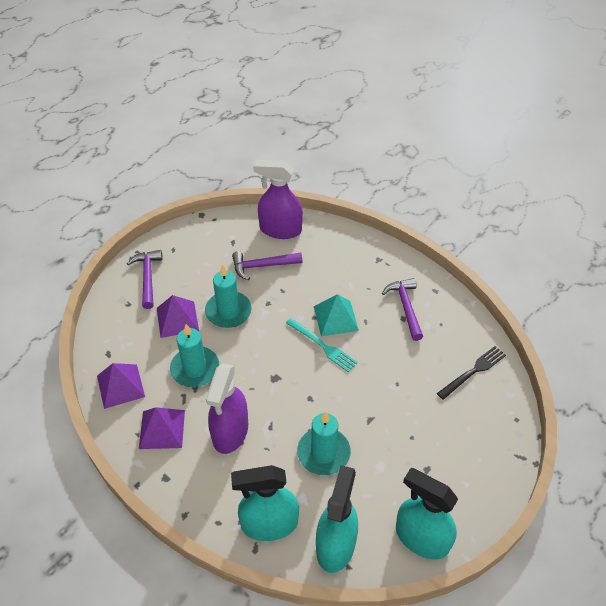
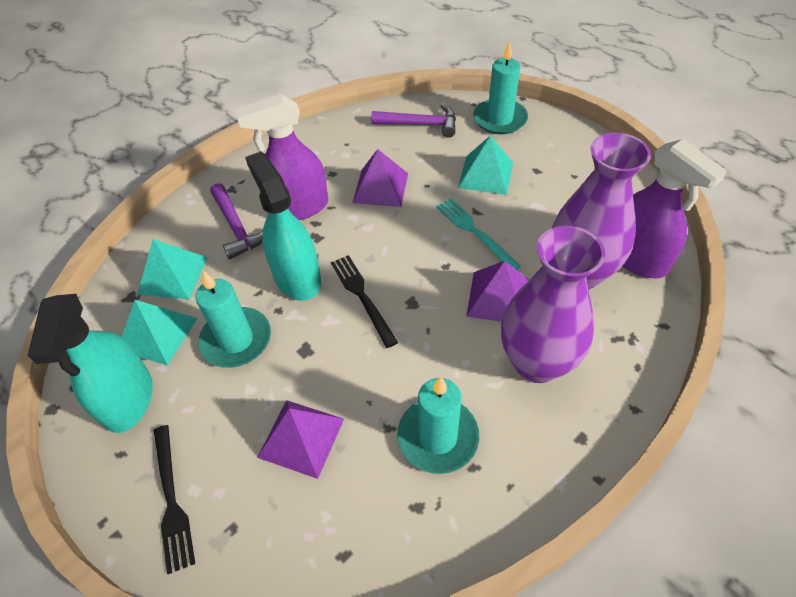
black fork: 1 -> 2
purple hammer: 3 -> 2
purple vase: 0 -> 2
turquoise pyramid: 1 -> 3
turquoise spray bottle: 3 -> 2

